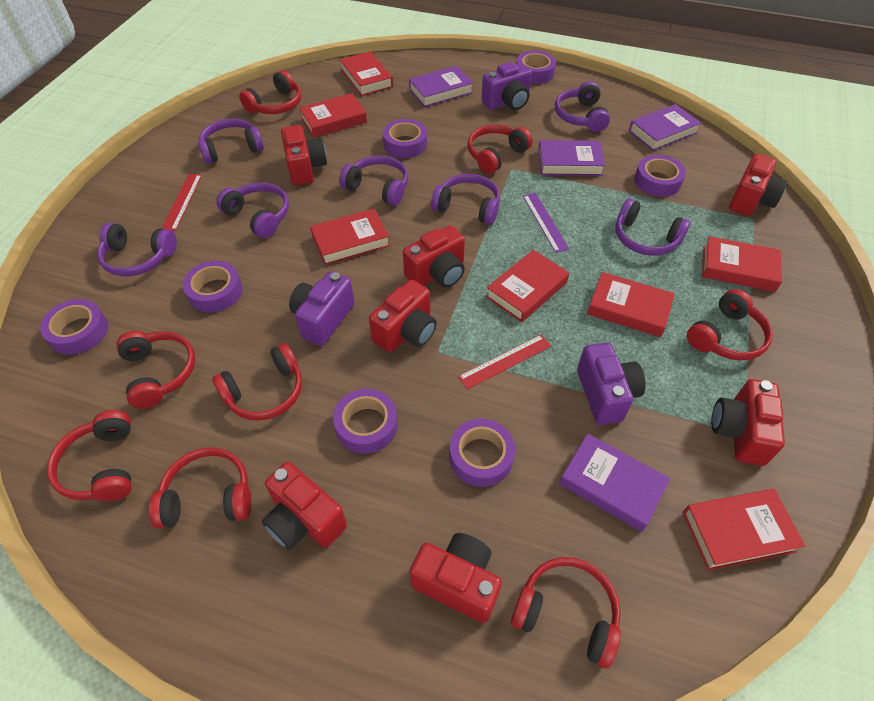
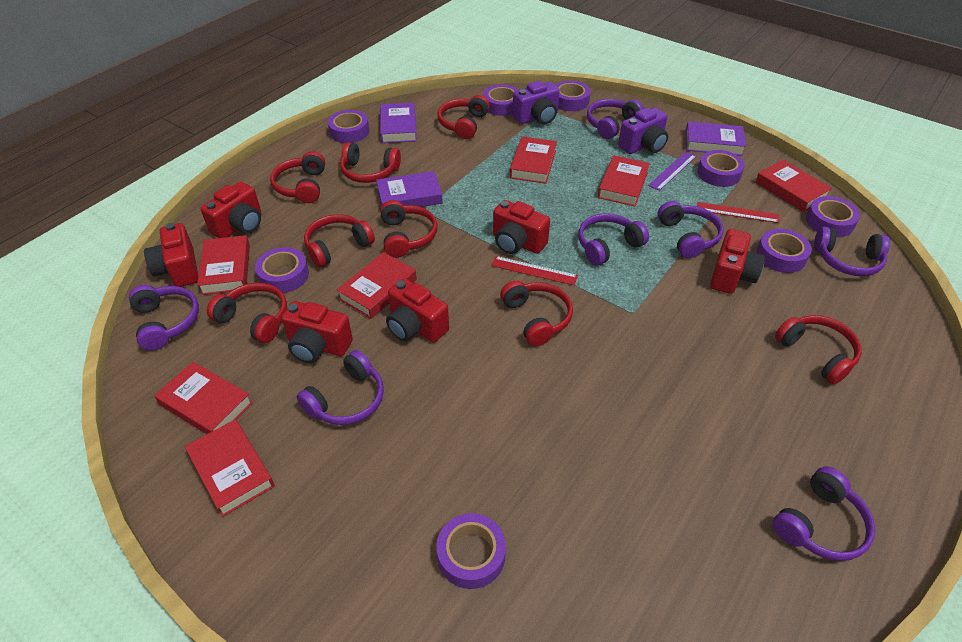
purple book: 4 -> 3
purple camera: 3 -> 2
purple tape: 7 -> 8
red camera: 7 -> 6

